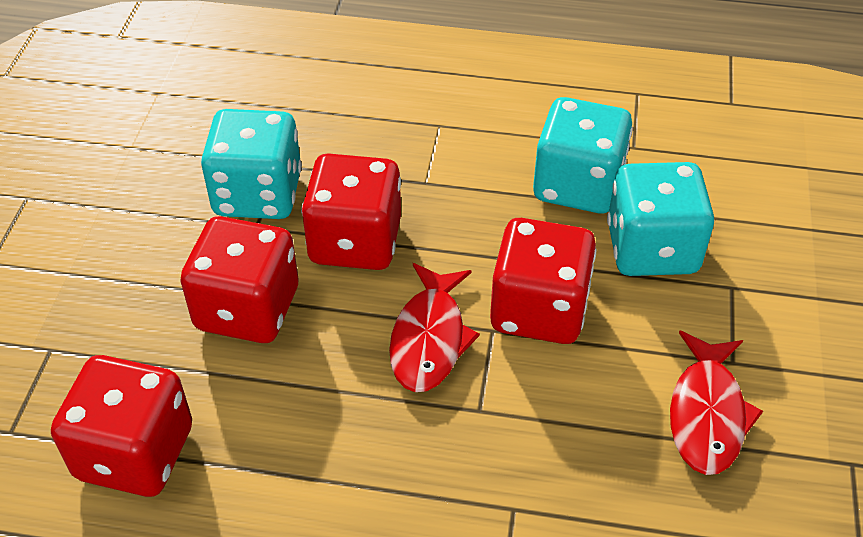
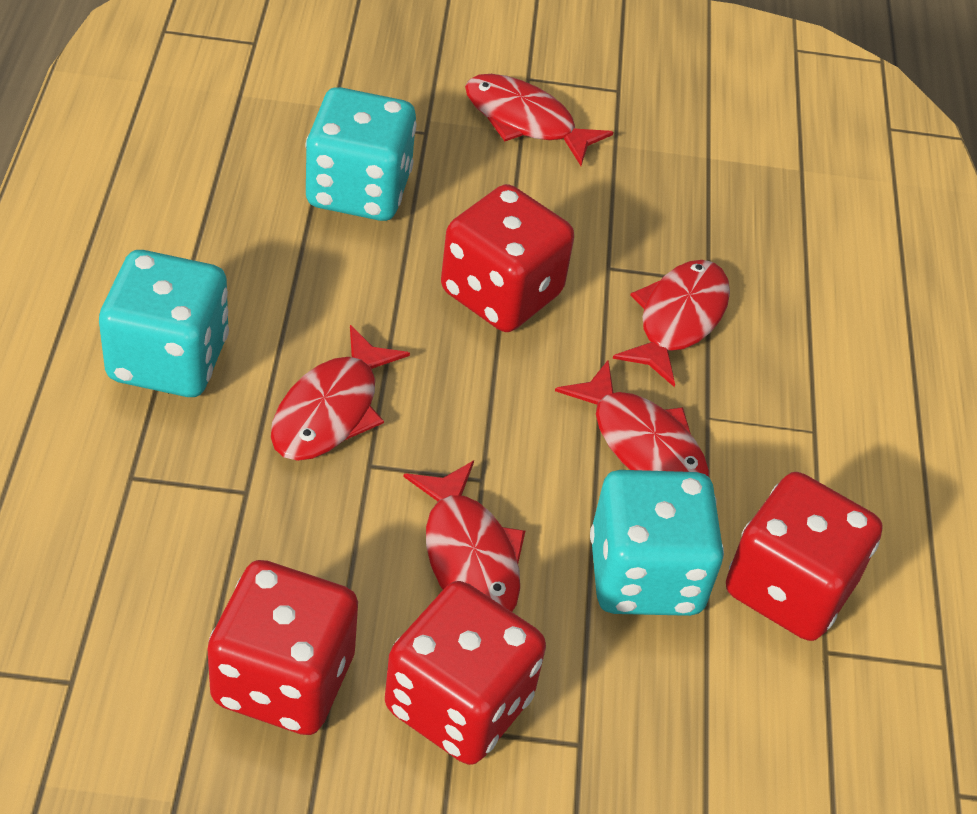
red fish: 2 -> 5

